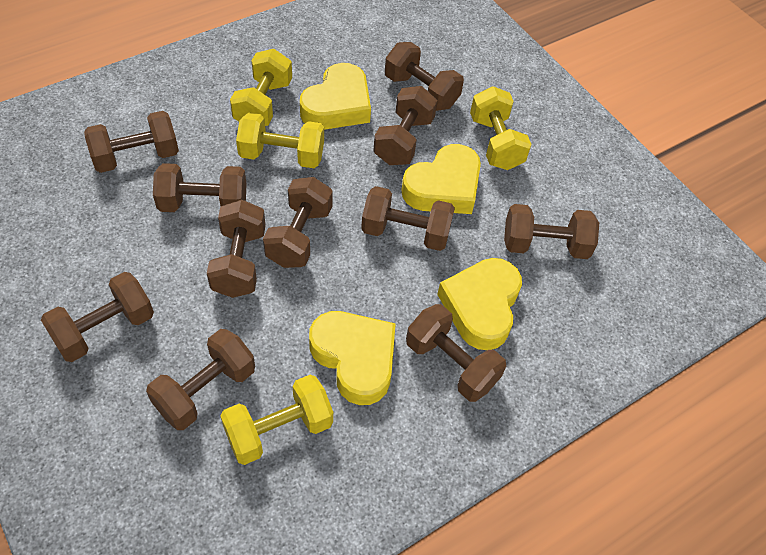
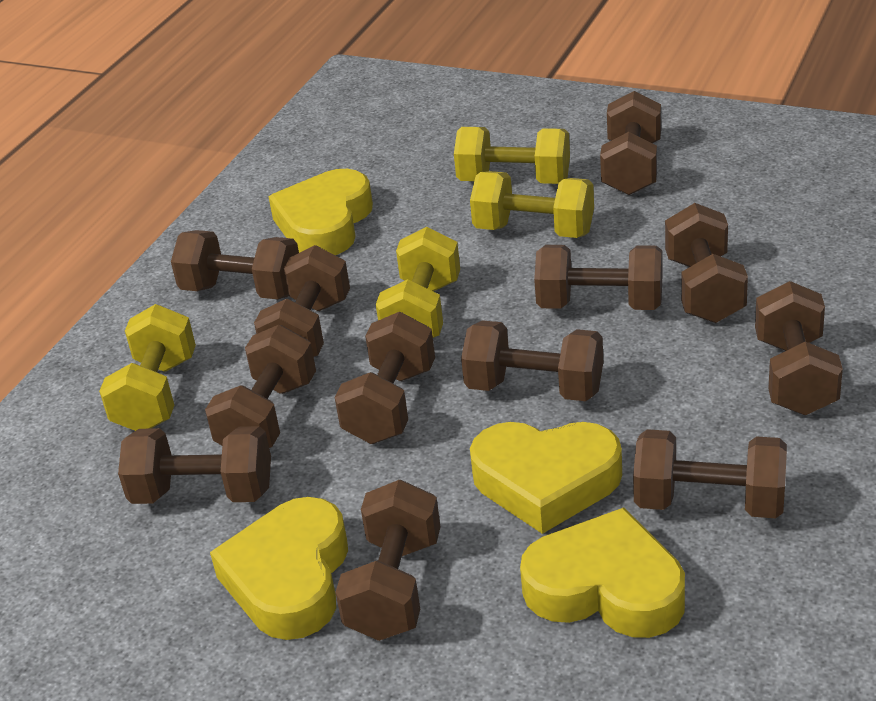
brown dumbbell: 11 -> 12

